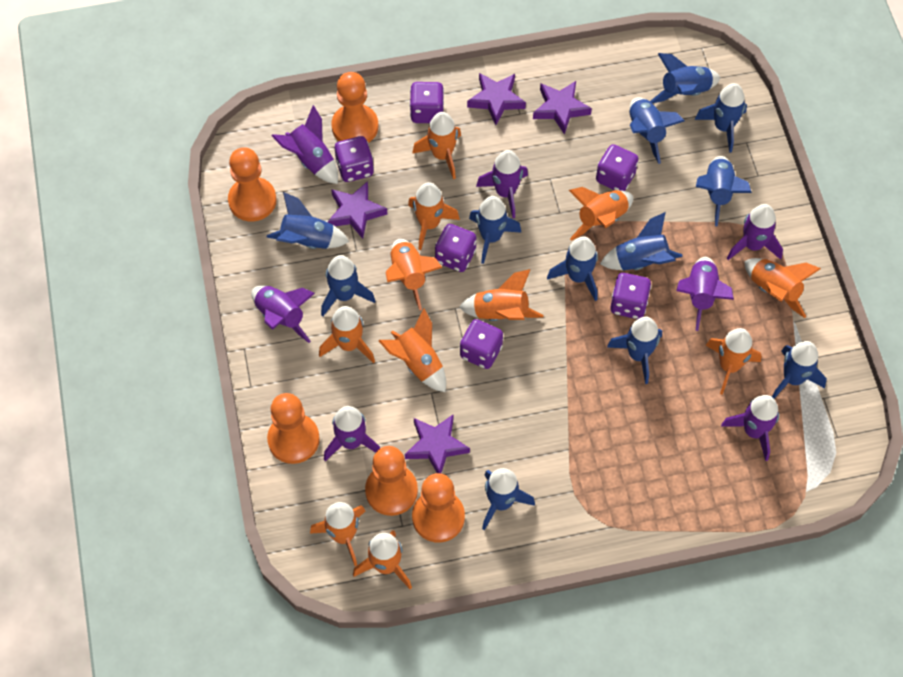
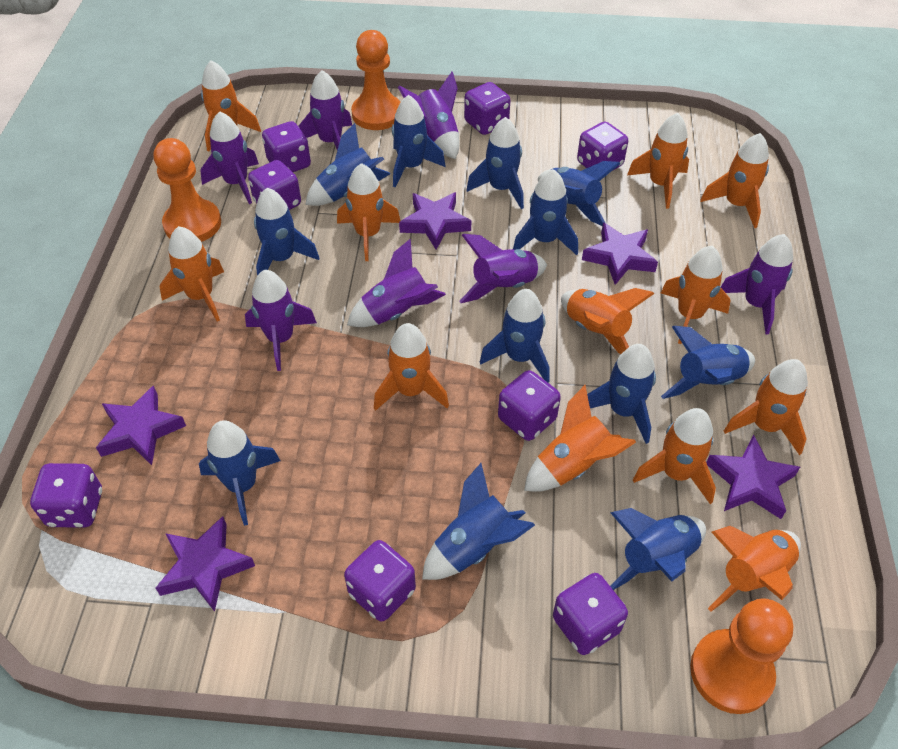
orange pawn: 5 -> 3
orange rocket: 11 -> 12
purple dice: 6 -> 8
purple star: 4 -> 5

